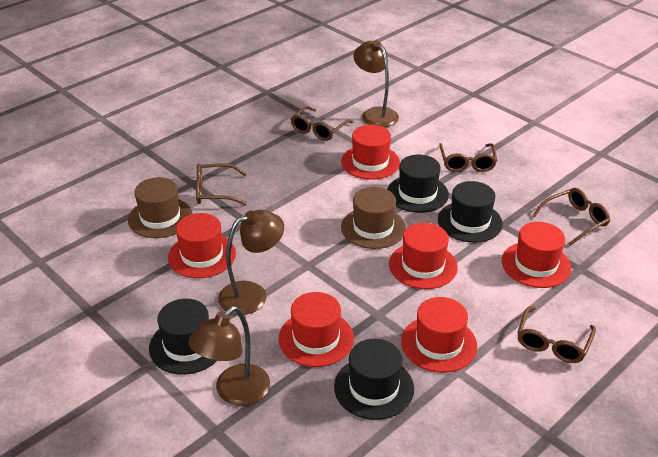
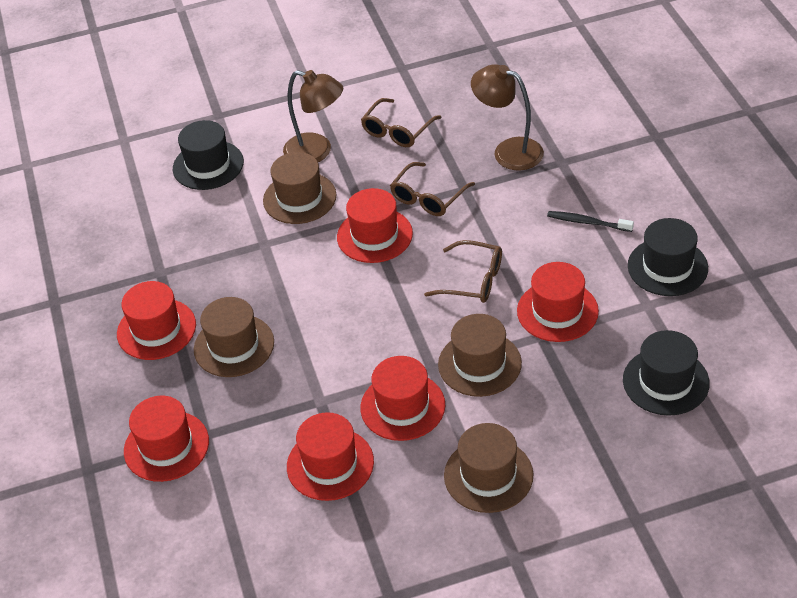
black hat: 4 -> 3
black toothbrush: 0 -> 1
brown glasses: 5 -> 3
brown hat: 2 -> 4
brown lamp: 3 -> 2

